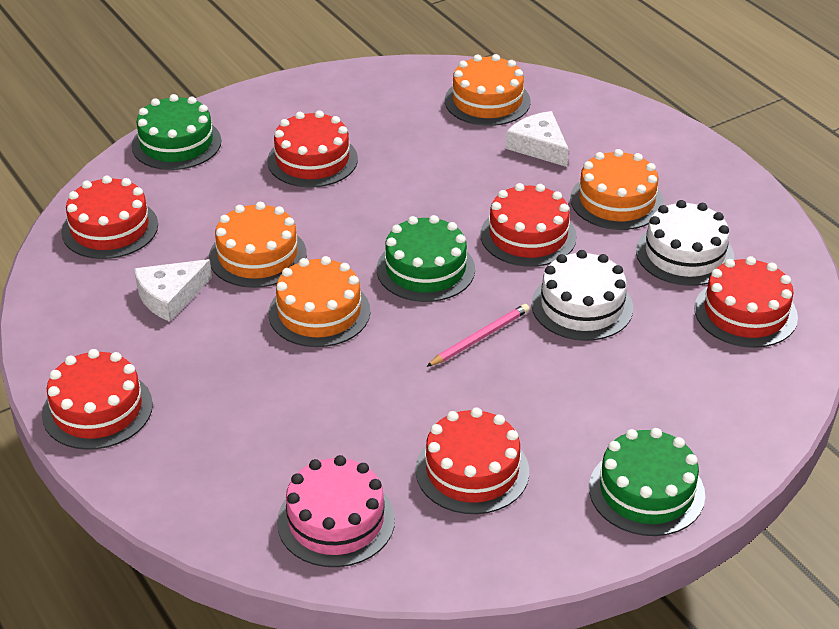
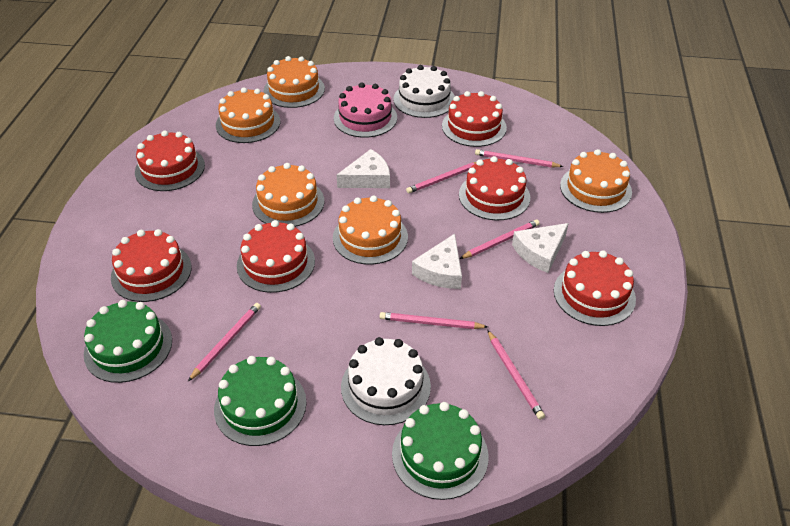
orange cake: 4 -> 5
pink pencil: 1 -> 6
white cheese: 2 -> 3

